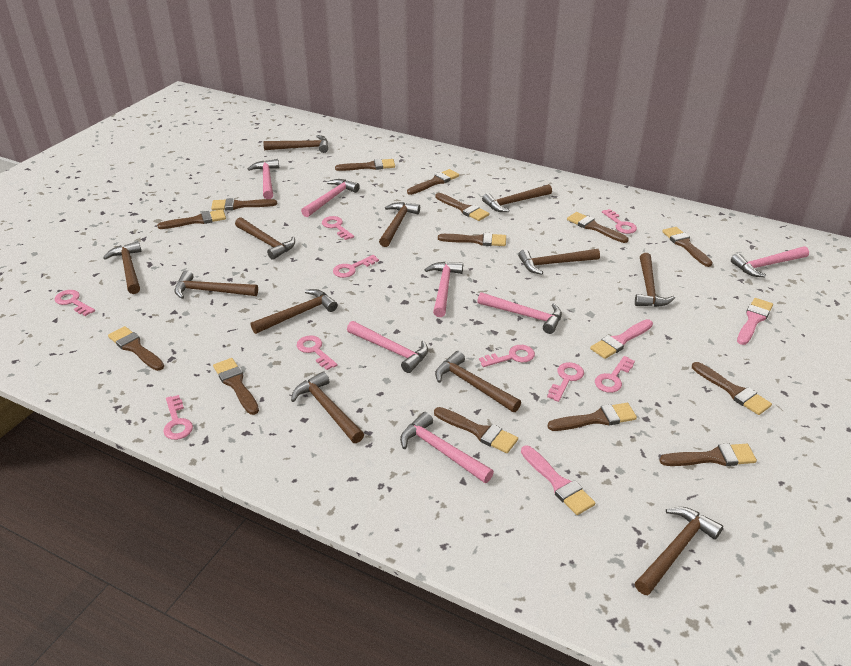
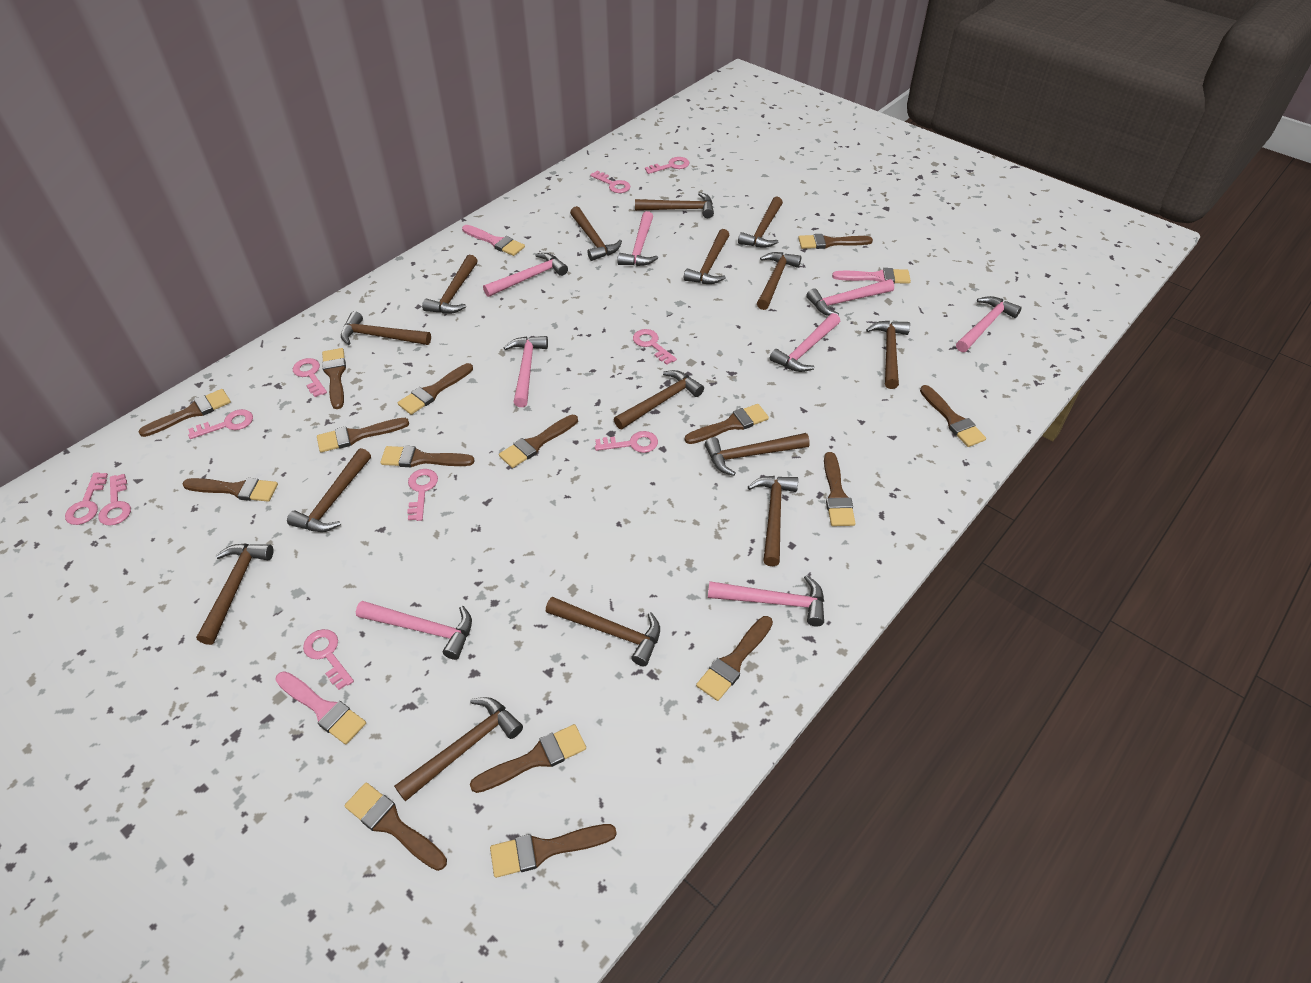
brown brush: 14 -> 15
brown hammer: 12 -> 15
pink hammer: 7 -> 8
pink key: 9 -> 10

